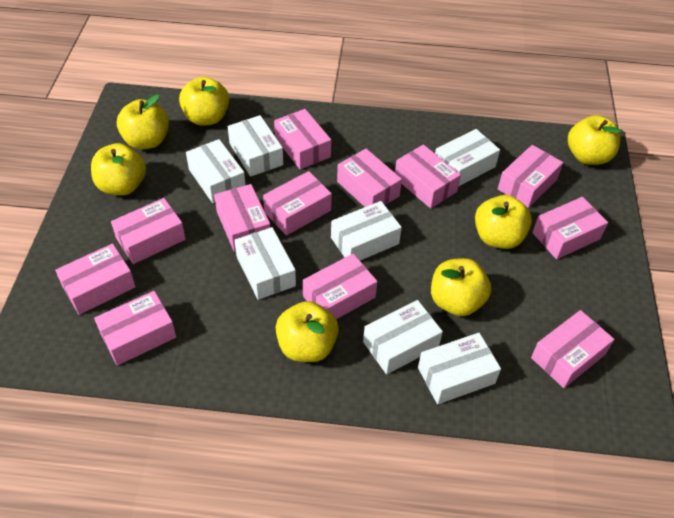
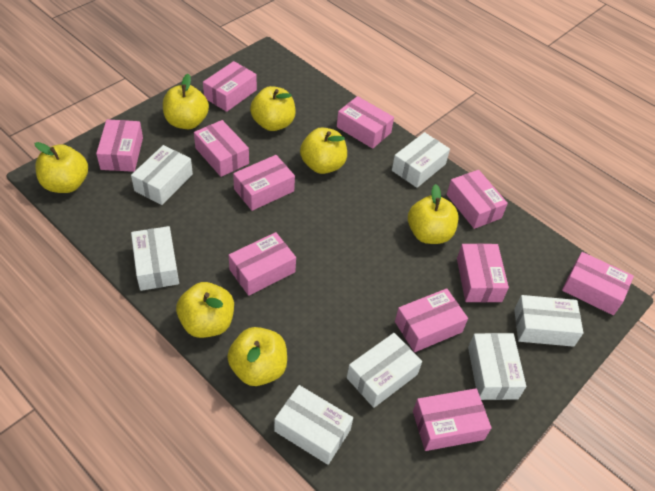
pink box: 12 -> 11

